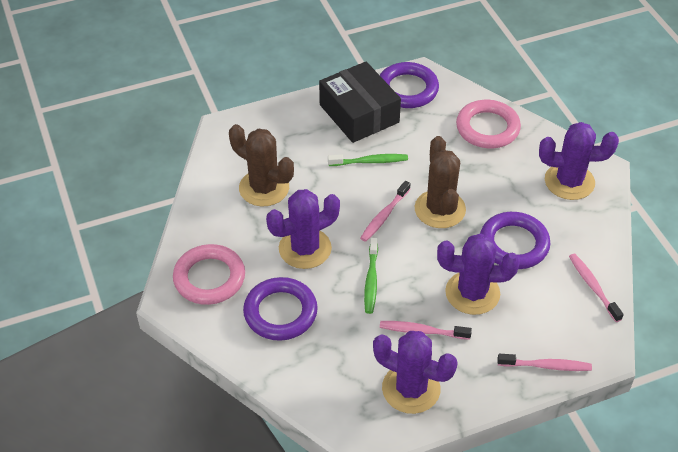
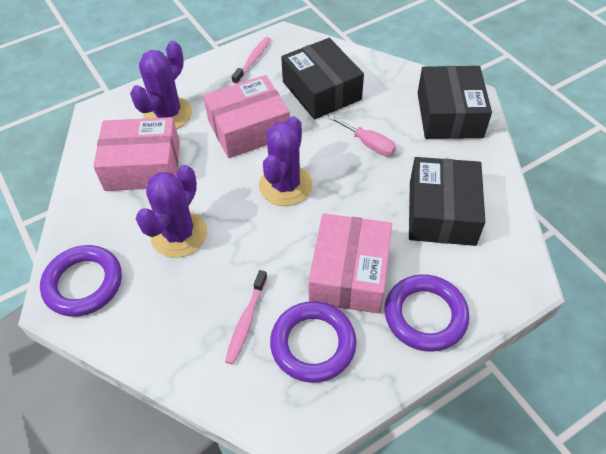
black box: 1 -> 3
brown cactus: 2 -> 0
green toothbrush: 2 -> 0
pink box: 0 -> 3
pink ring: 2 -> 0
pink screwdriver: 0 -> 1
pink toothbrush: 4 -> 2
purple cactus: 4 -> 3

